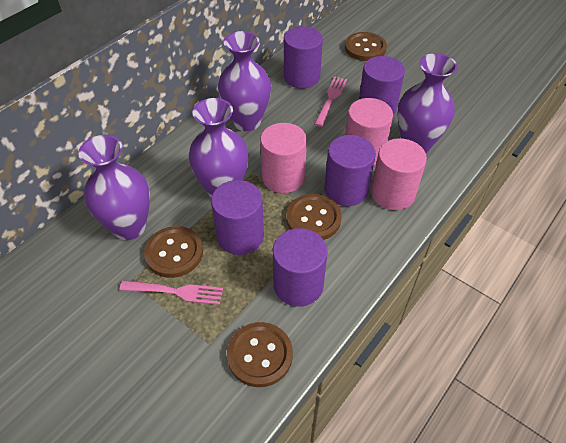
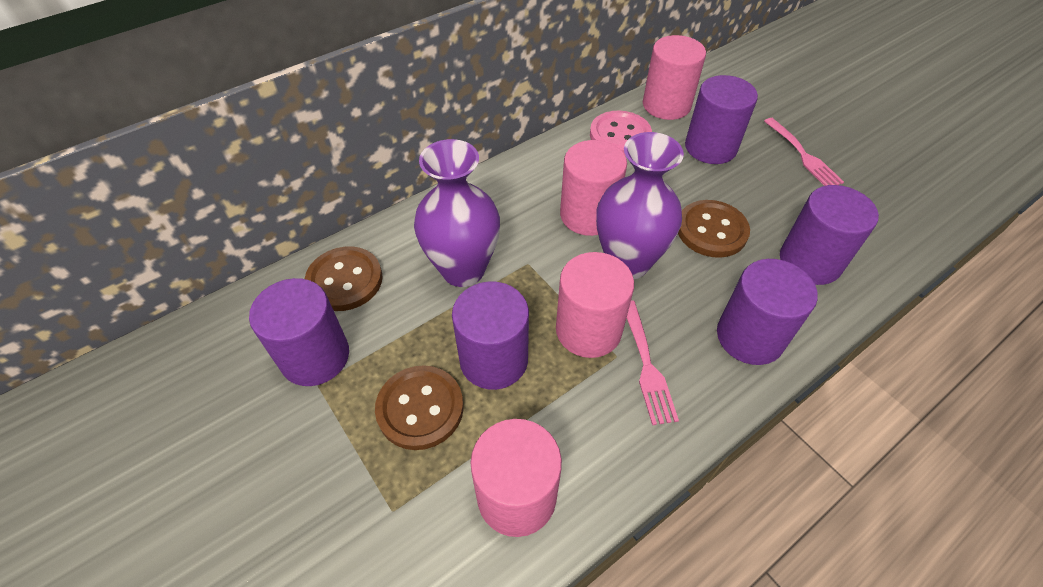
brown button: 4 -> 3
pink button: 0 -> 1
pink cylinder: 3 -> 4
purple vase: 4 -> 2

